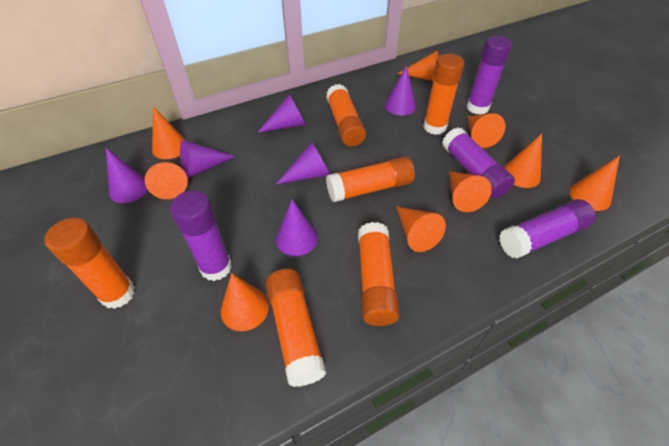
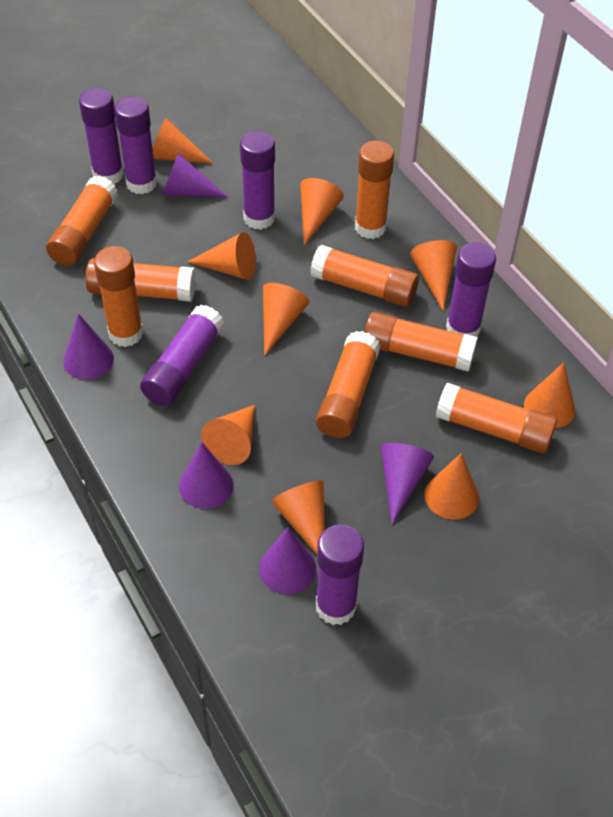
orange glue stick: 6 -> 8
purple cone: 6 -> 5
purple glue stick: 4 -> 6

